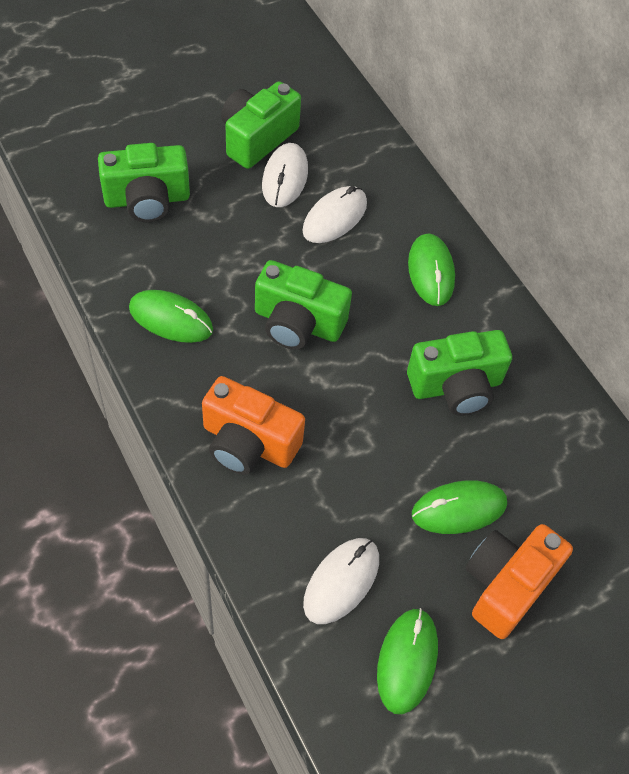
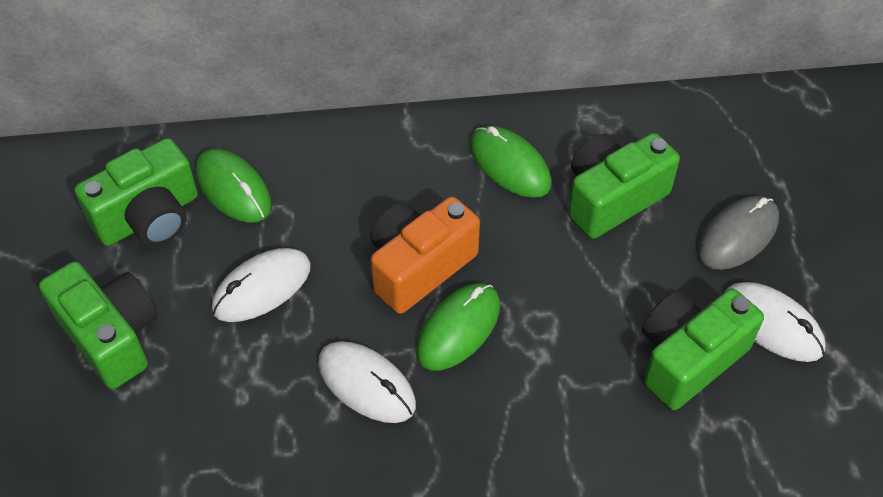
green mouse: 4 -> 3
grey mouse: 0 -> 1
orange camera: 2 -> 1

